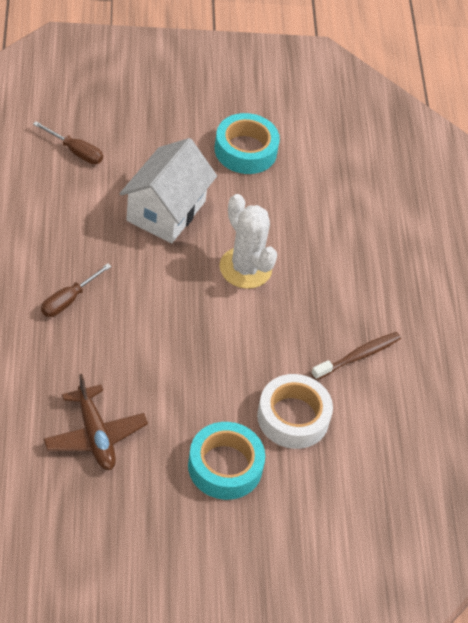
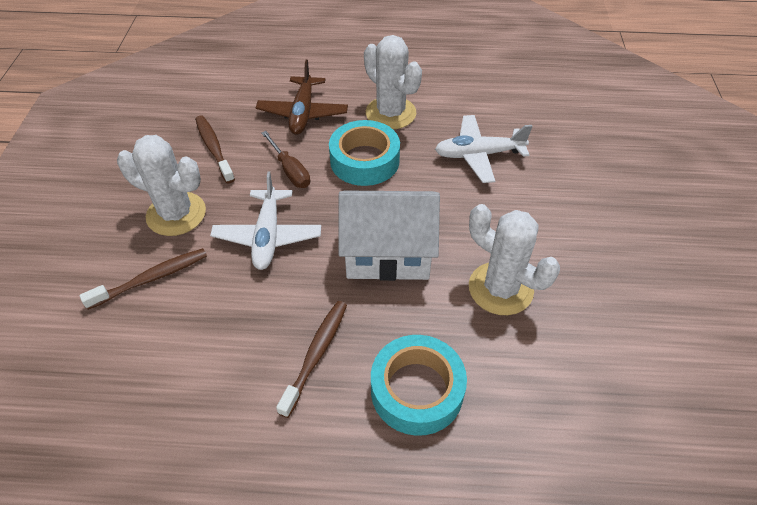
brown screwdriver: 2 -> 1
brown toothbrush: 1 -> 3
white cactus: 1 -> 3
white plane: 0 -> 2
white tape: 1 -> 0

